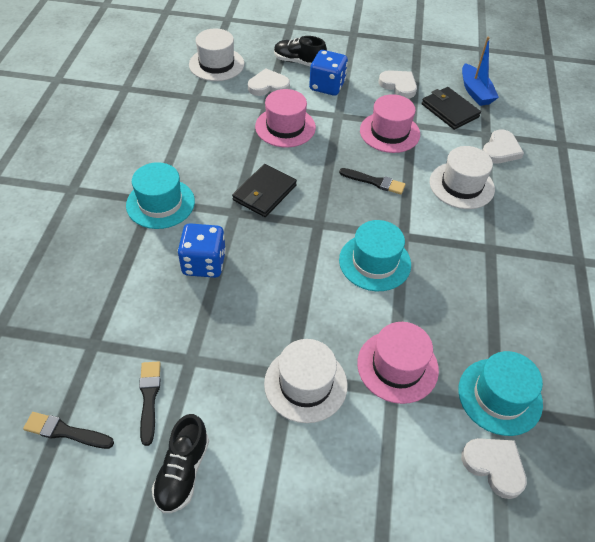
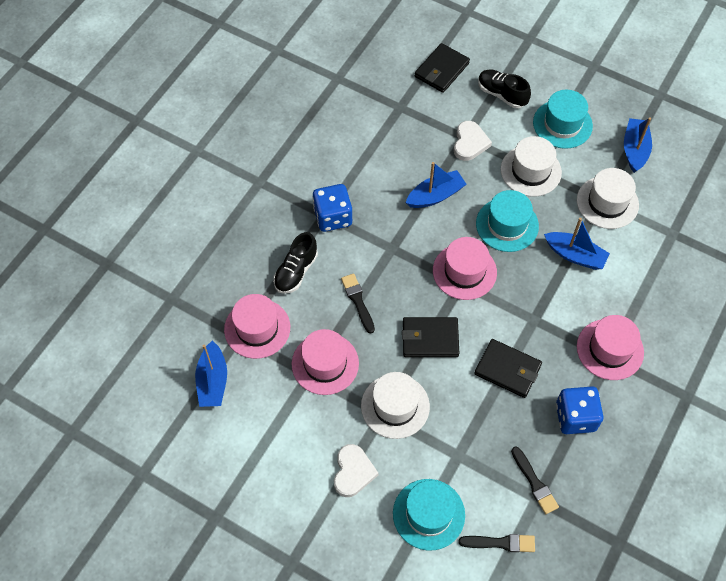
black wallet: 2 -> 3
blue boat: 1 -> 4
pink hat: 3 -> 4
white heart: 4 -> 2

